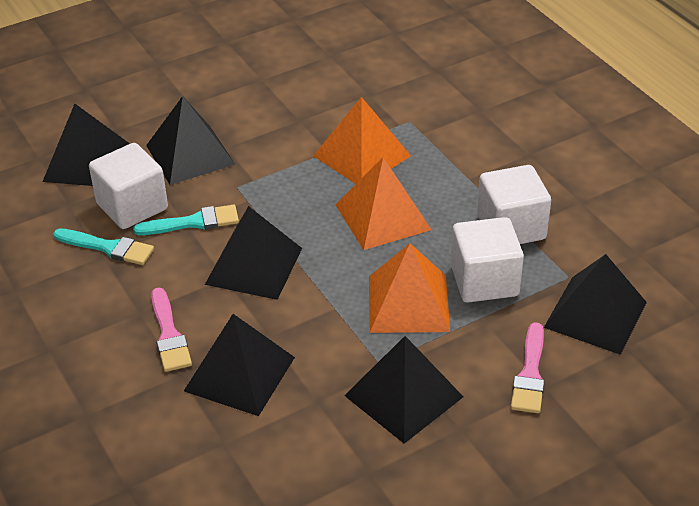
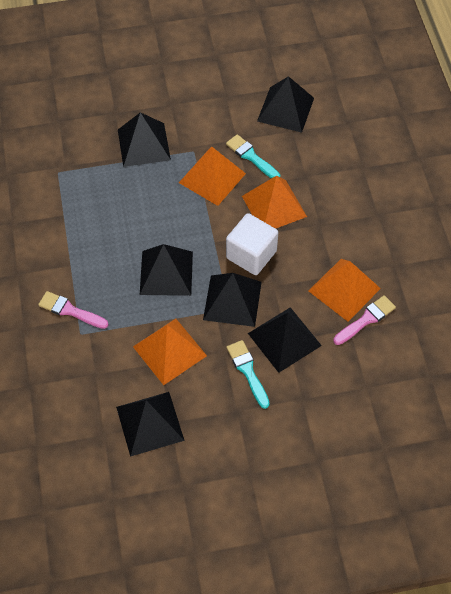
orange pyramid: 3 -> 4
white cube: 3 -> 1

